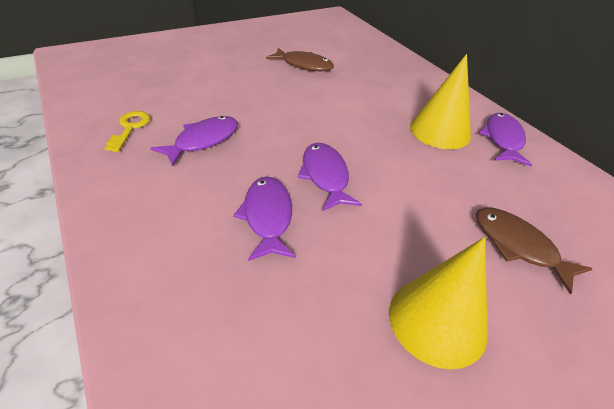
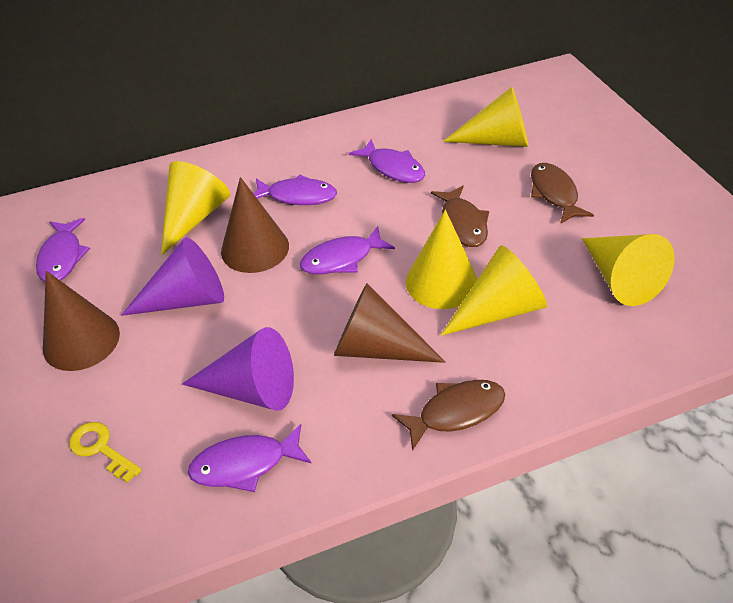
brown cone: 0 -> 3
brown fish: 2 -> 3
purple cone: 0 -> 2
purple fish: 4 -> 5
yellow cone: 2 -> 5

